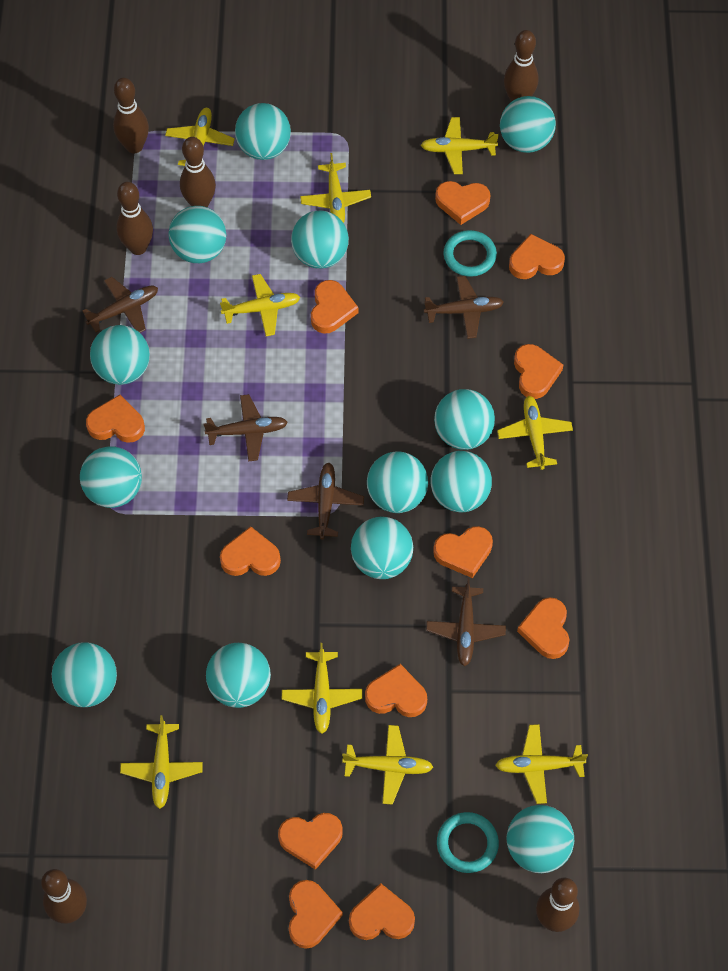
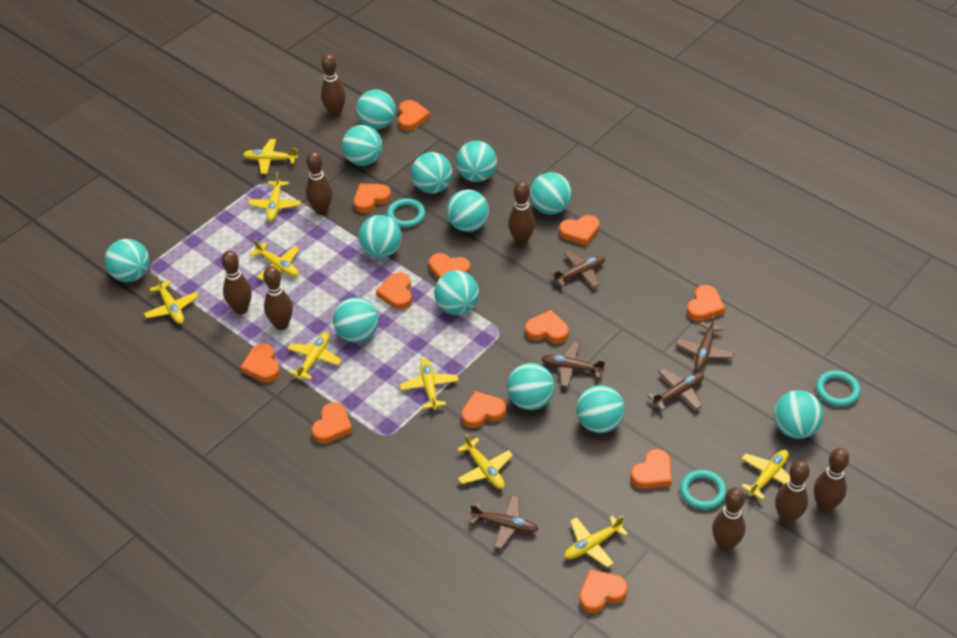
brown bowling pin: 6 -> 8
turquoise ring: 2 -> 3

